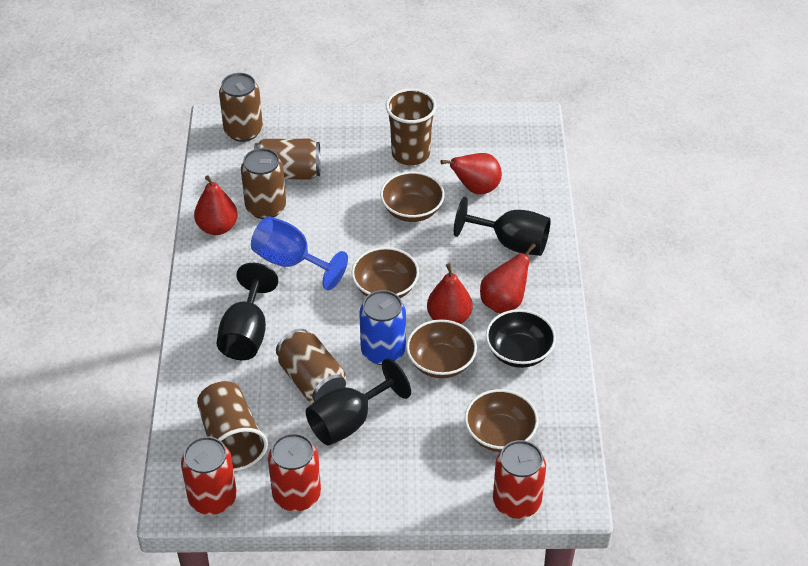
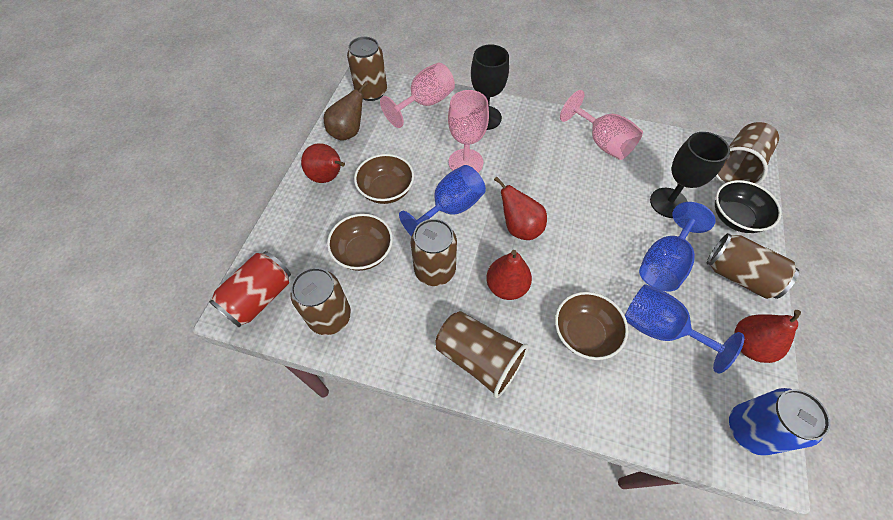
black goblet: 3 -> 2
blue goblet: 1 -> 3
brown bowl: 4 -> 3
brown pear: 0 -> 1
pink goblet: 0 -> 3
red can: 3 -> 1

